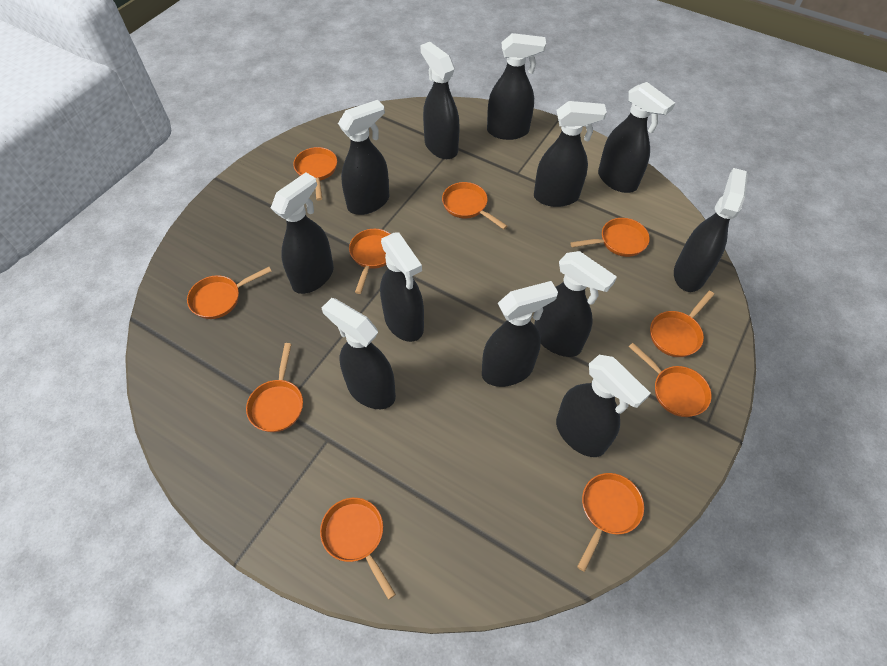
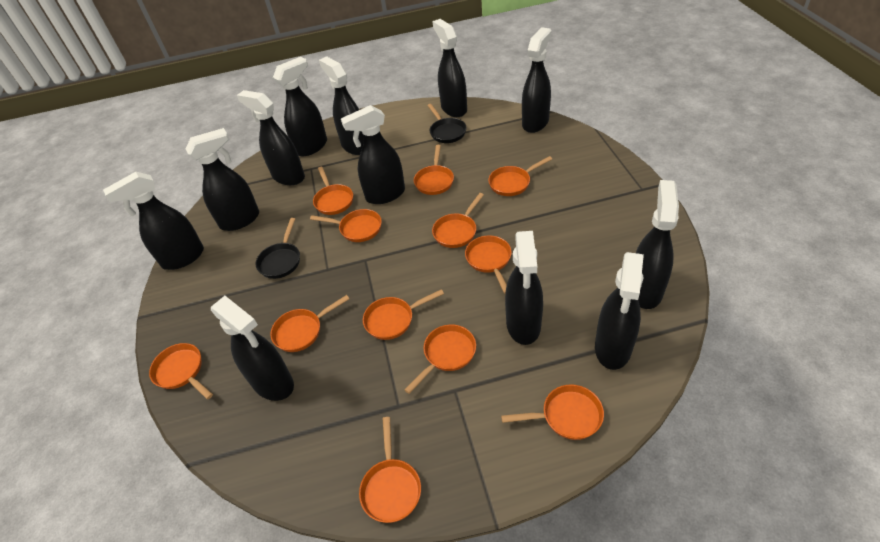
black pan: 0 -> 2
orange pan: 10 -> 12

